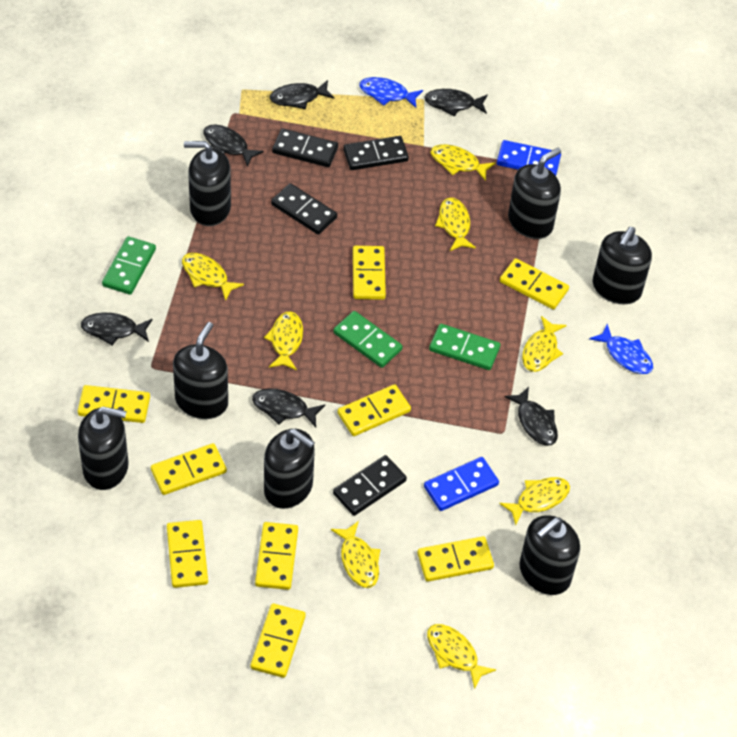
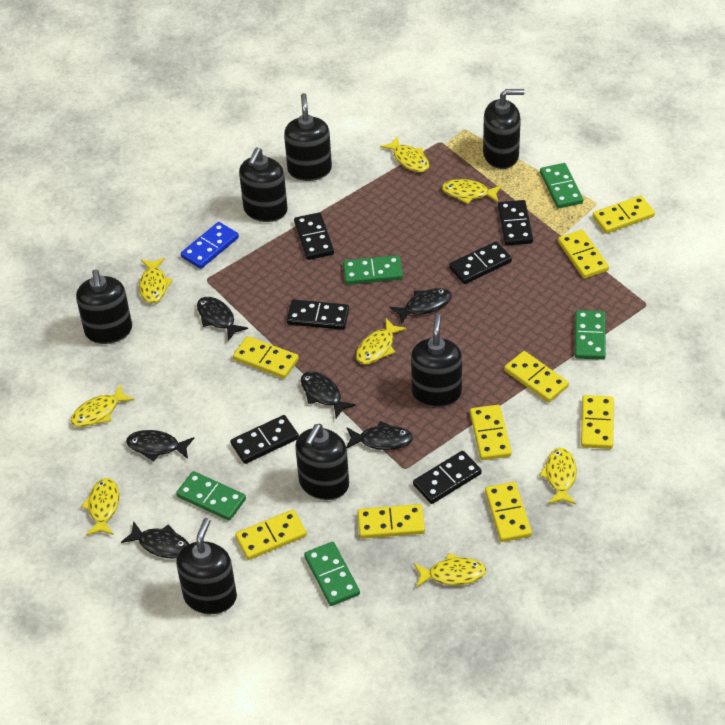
black domino: 4 -> 6
blue domino: 2 -> 1
blue fish: 2 -> 0
green domino: 3 -> 5

